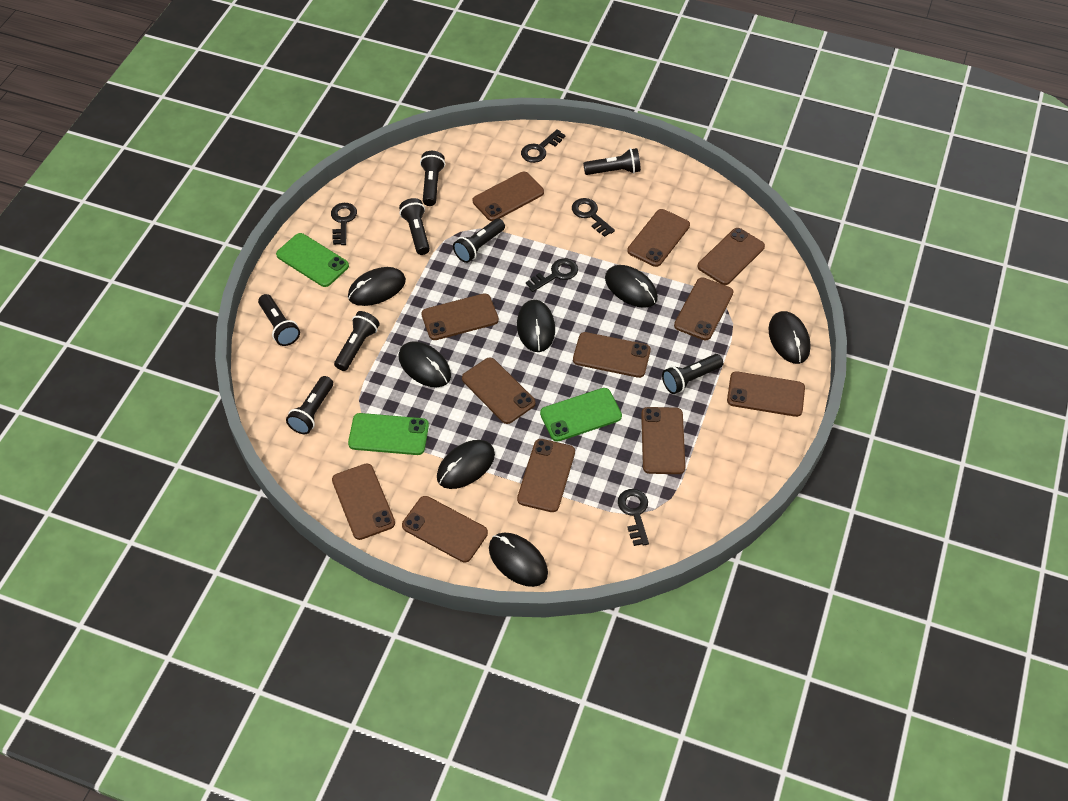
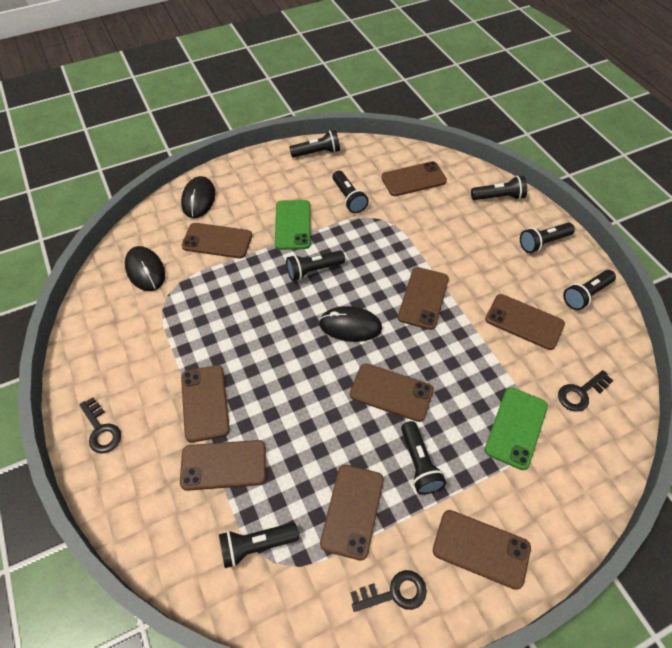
black key: 5 -> 3
black mouse: 7 -> 3
brown phone: 12 -> 9
green phone: 3 -> 2

